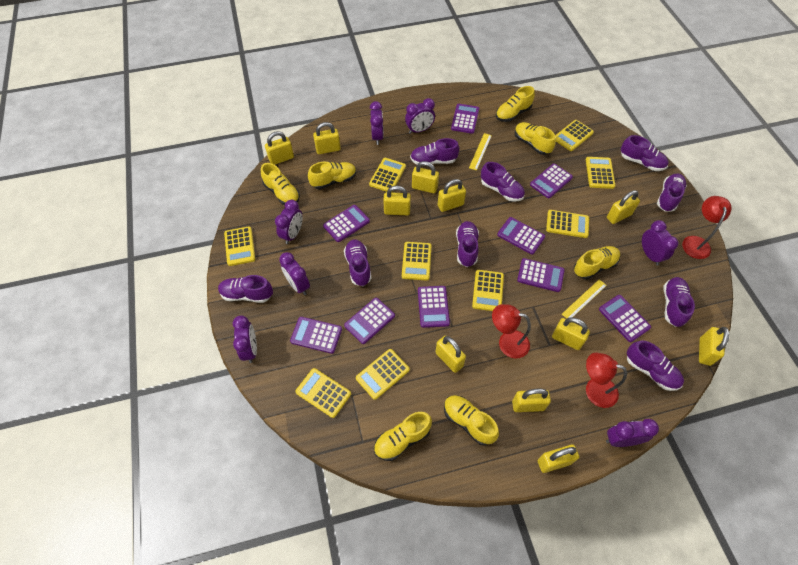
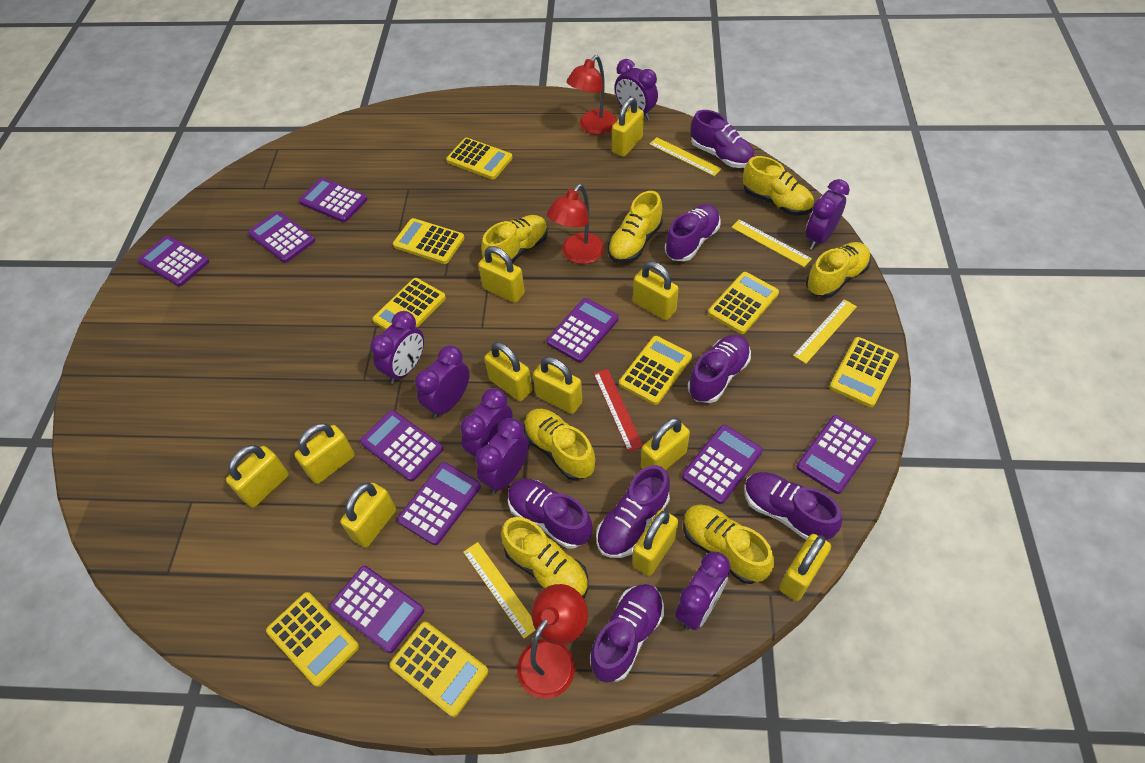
purple shoe: 9 -> 7
red ruler: 0 -> 1
yellow calculator: 9 -> 8
yellow ruler: 2 -> 4

